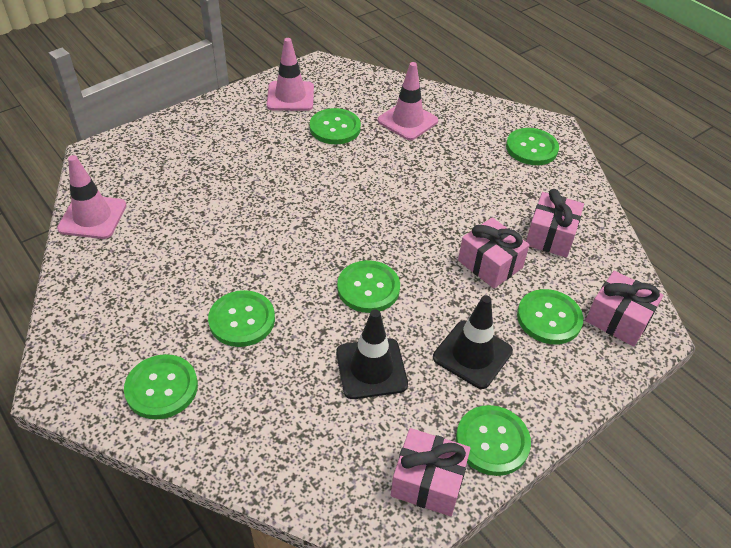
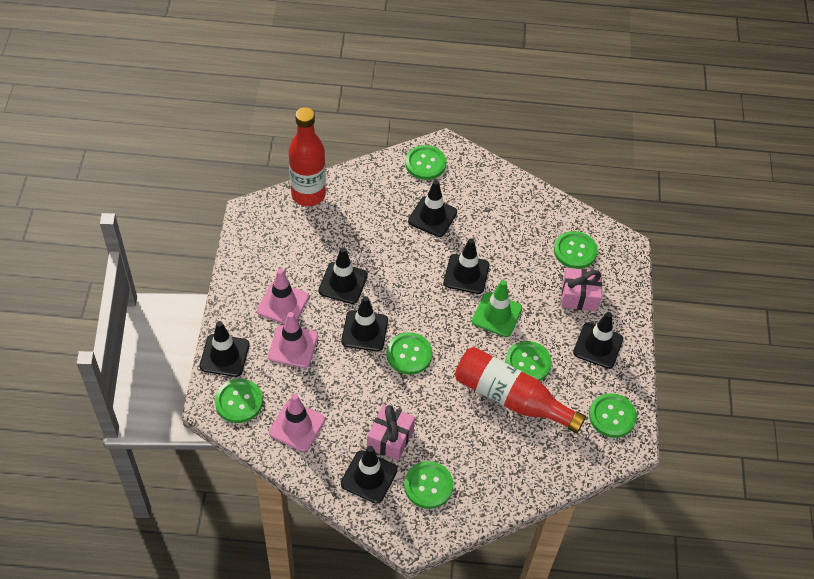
black traffic cone: 2 -> 7
green traffic cone: 0 -> 1
pink gift: 4 -> 2
red bottle: 0 -> 2

